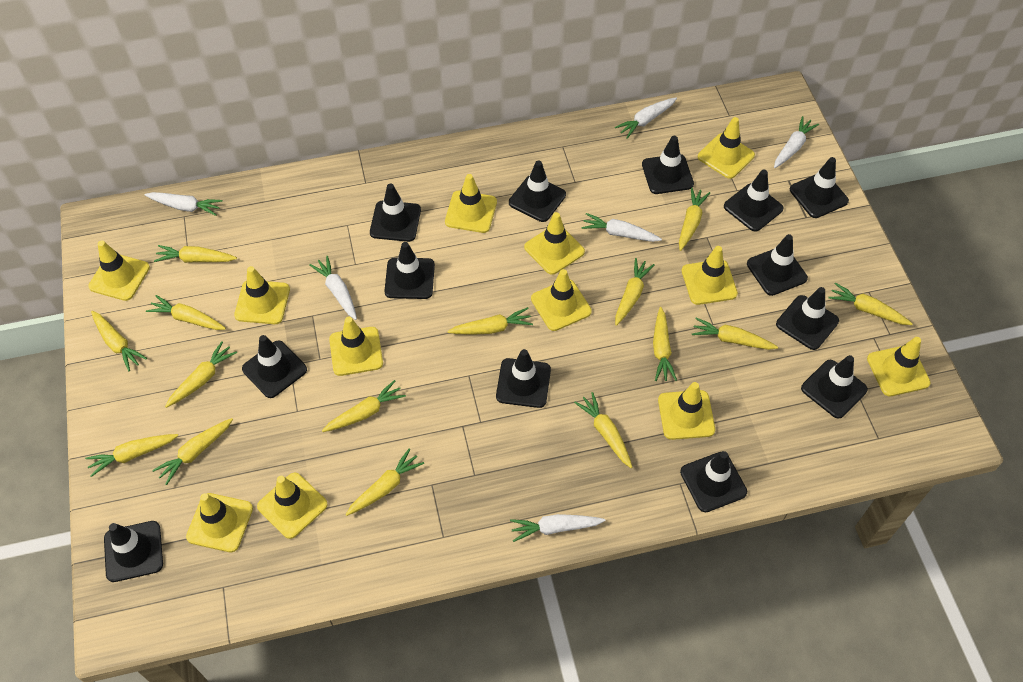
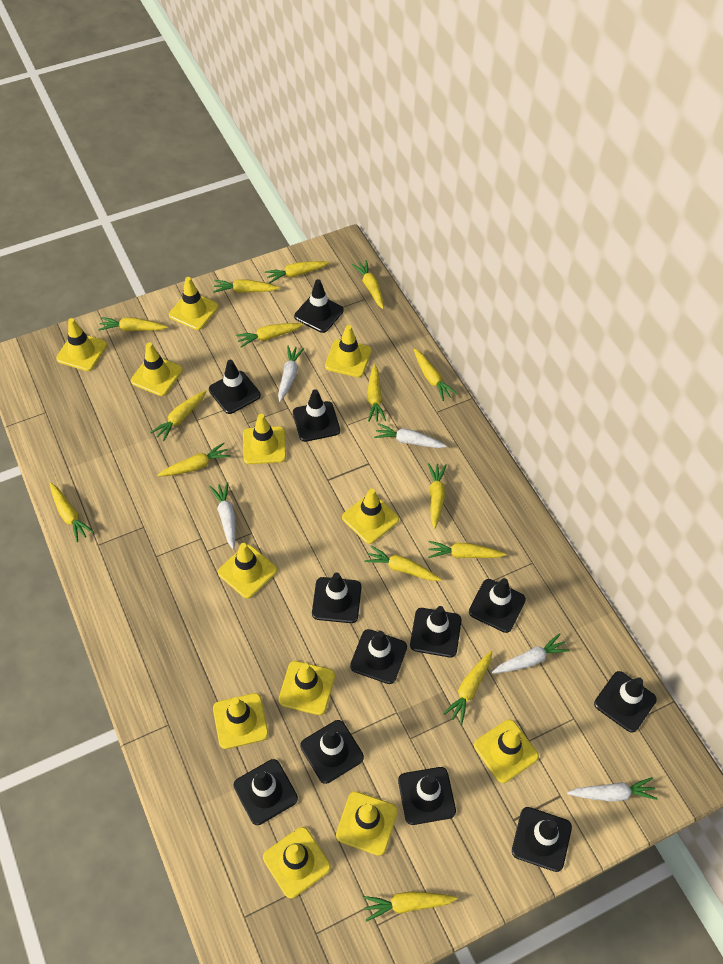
black traffic cone: 13 -> 12
white carrot: 6 -> 5

